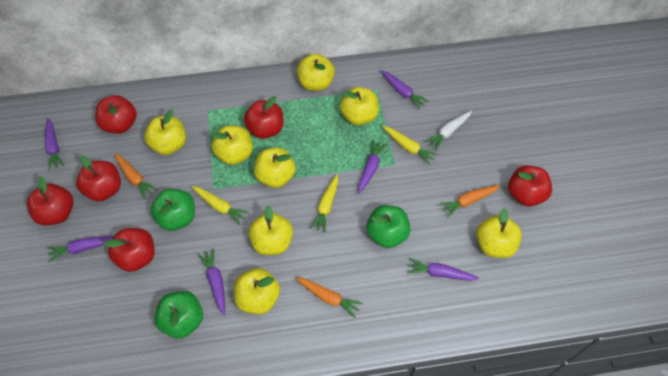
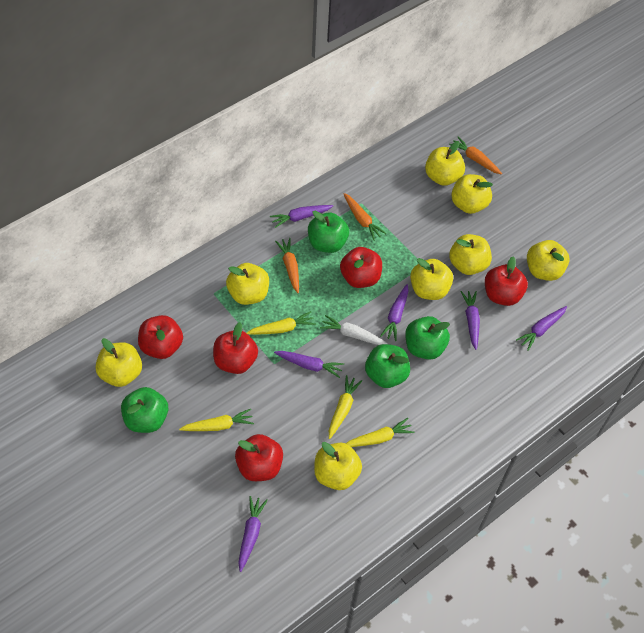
green apple: 3 -> 4
red apple: 6 -> 5
yellow carrot: 3 -> 4

